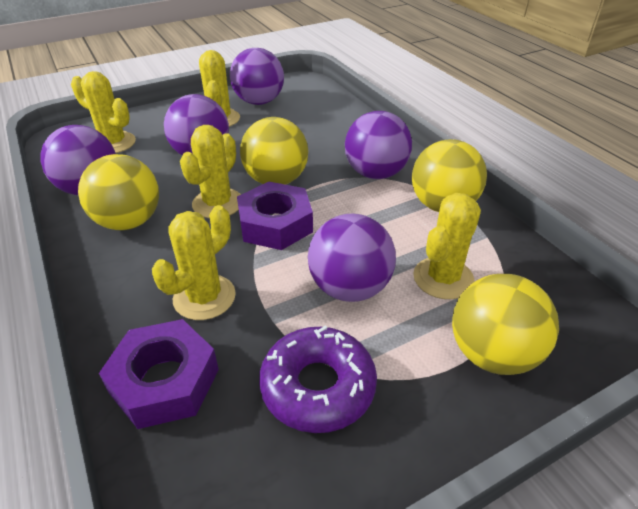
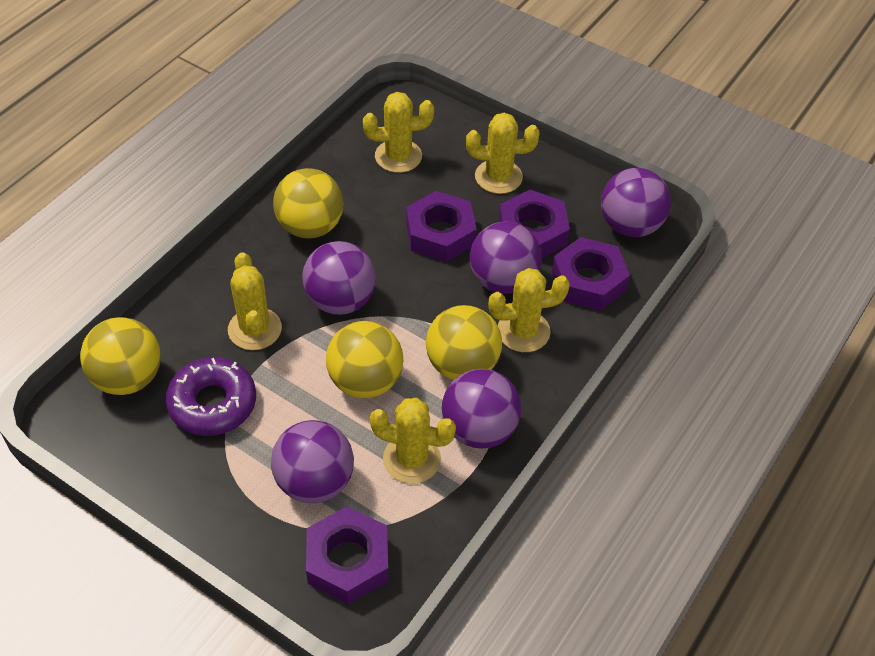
purple nut: 2 -> 4

